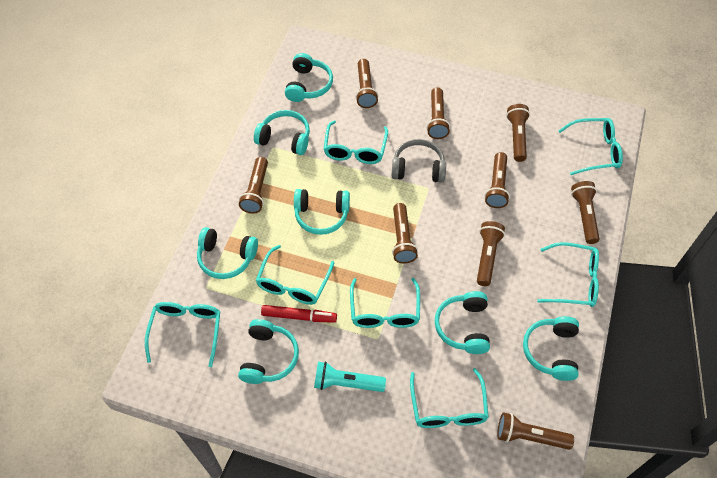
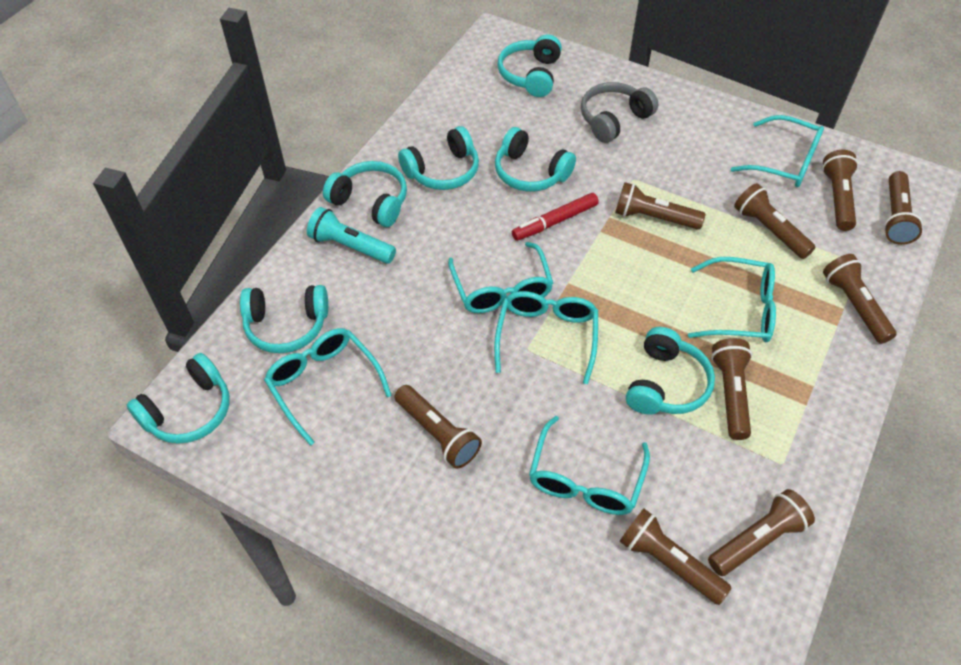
turquoise glasses: 7 -> 6

